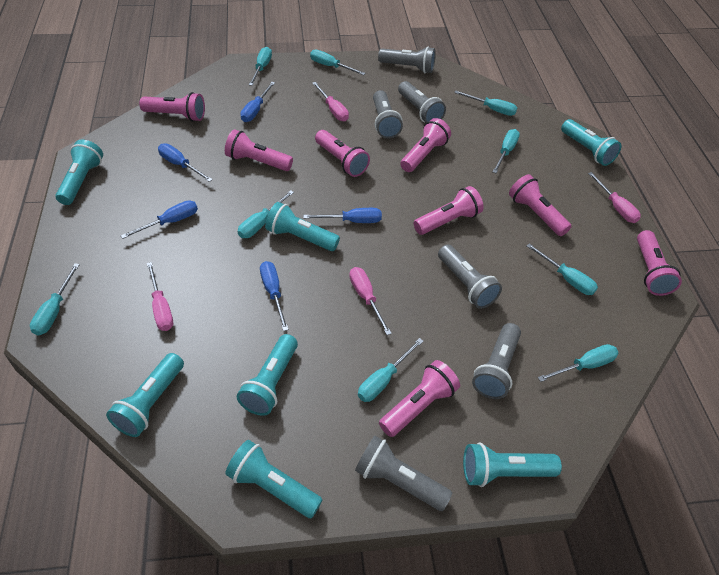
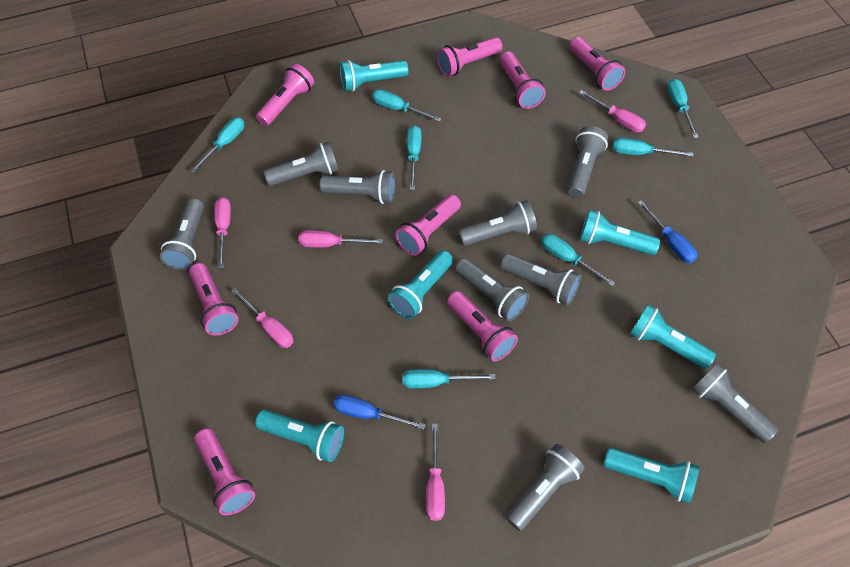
blue screwdriver: 5 -> 2
grey flashlight: 6 -> 9
pink screwdriver: 4 -> 5
turquoise flashlight: 7 -> 6
turquoise screwdriver: 9 -> 7

